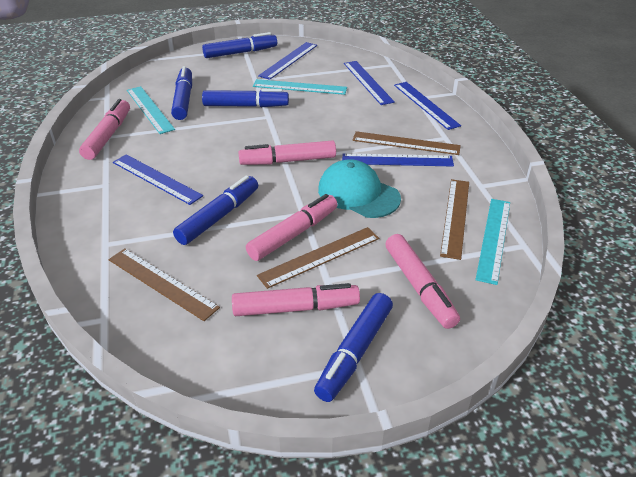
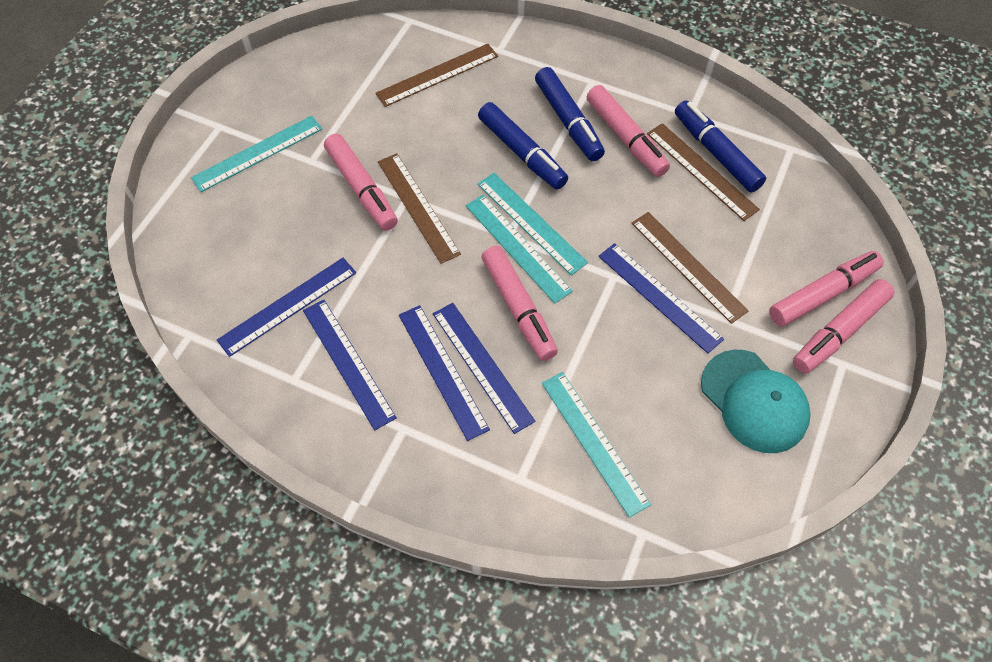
blue marker: 5 -> 3
turquoise ruler: 3 -> 4

